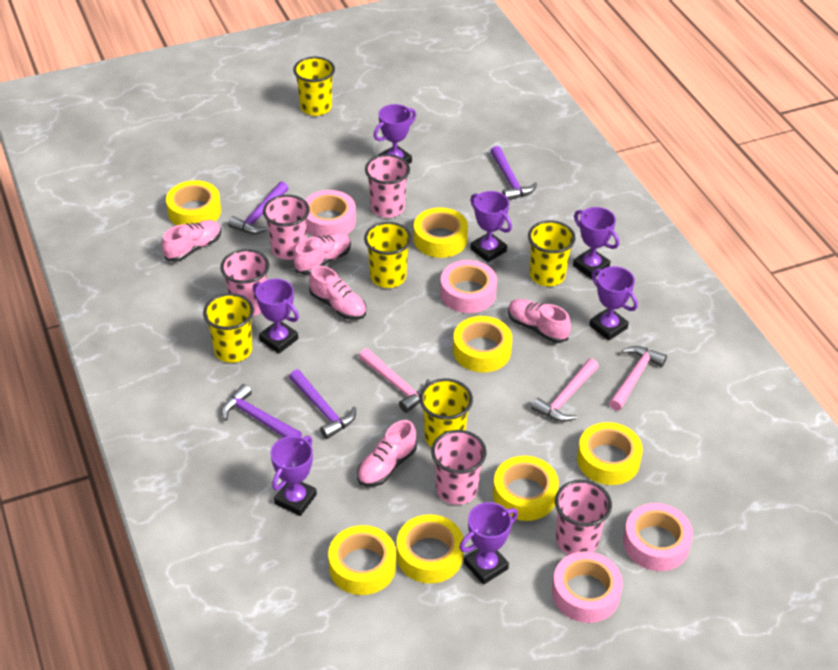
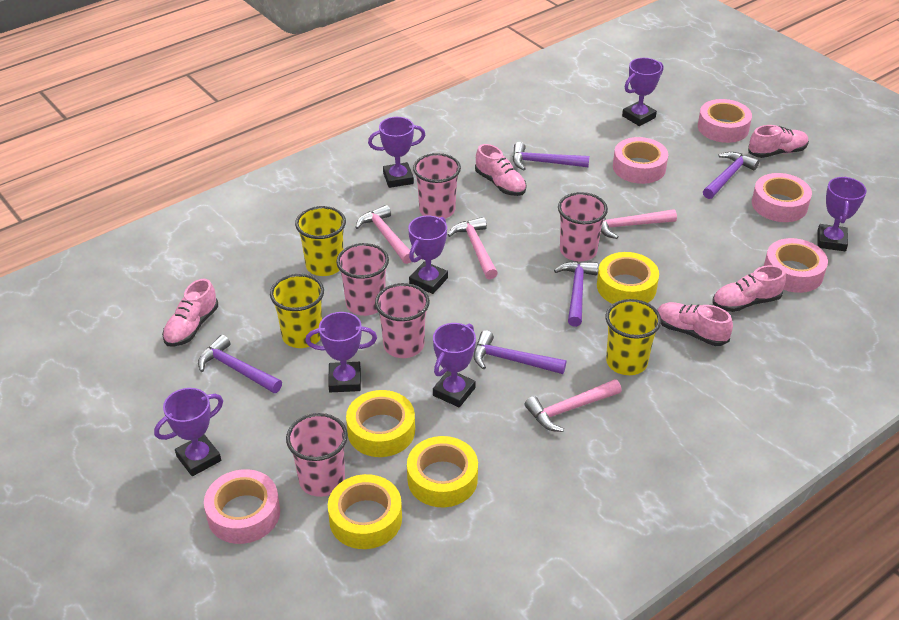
pink hammer: 3 -> 4
pink tape: 4 -> 5
purple hammer: 4 -> 5
yellow cup: 5 -> 3
yellow tape: 7 -> 4

